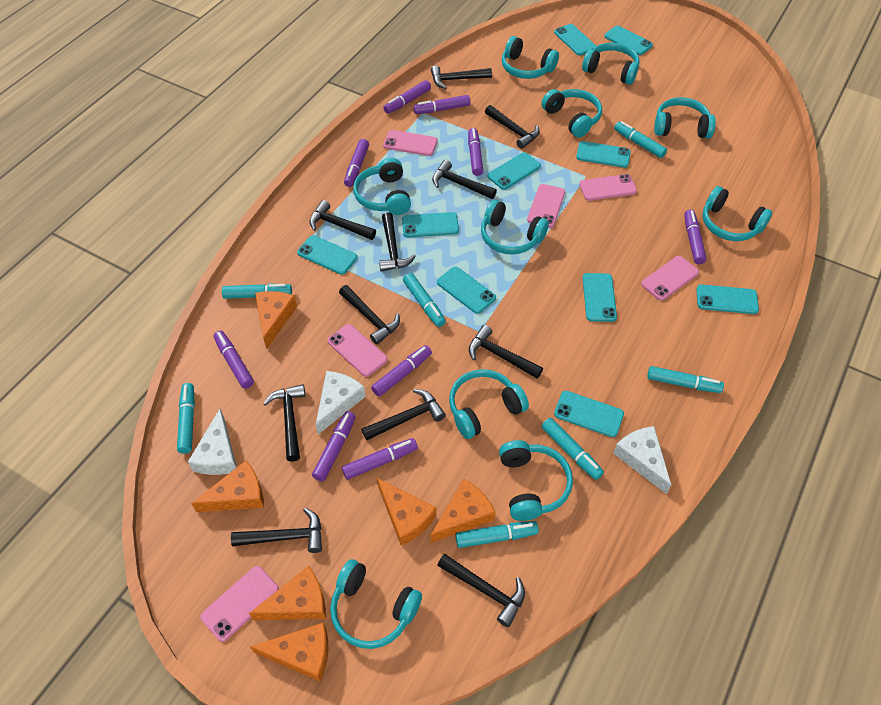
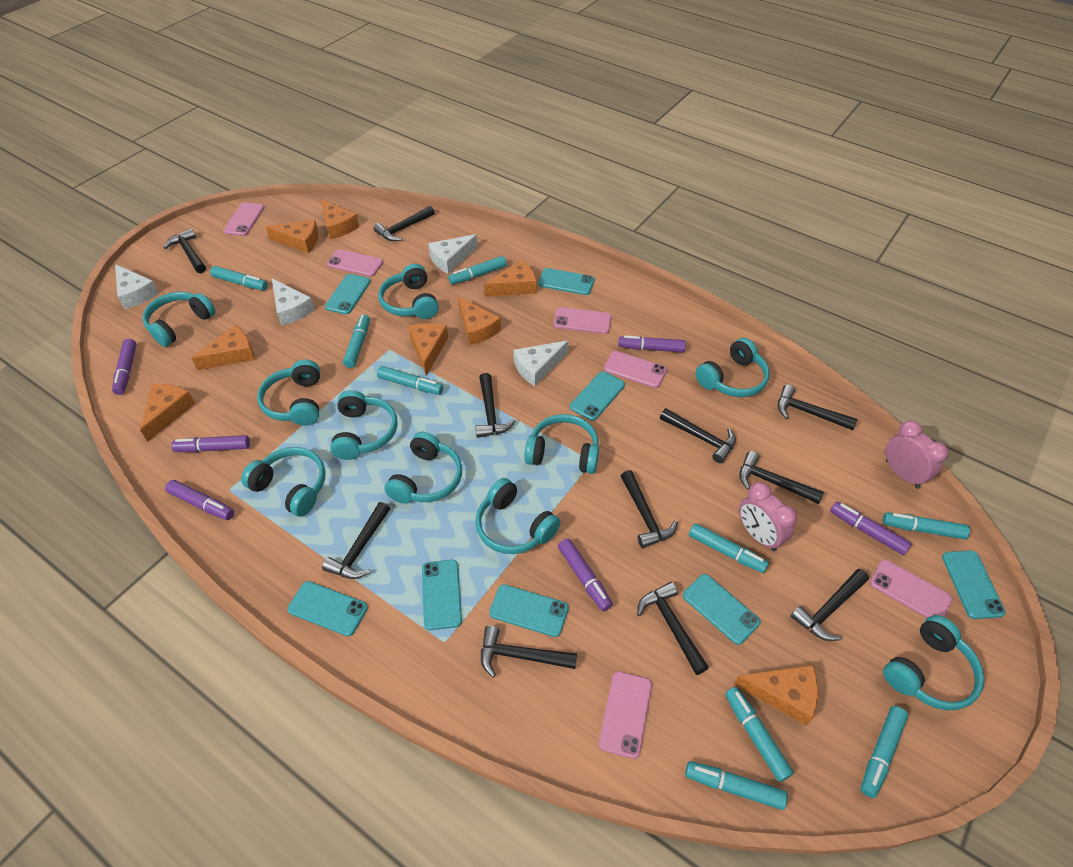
orange cheese: 6 -> 8
pink clock: 0 -> 2
purple marker: 9 -> 6
turquoise marker: 7 -> 9
turquoise phone: 10 -> 8
white cheese: 3 -> 4

